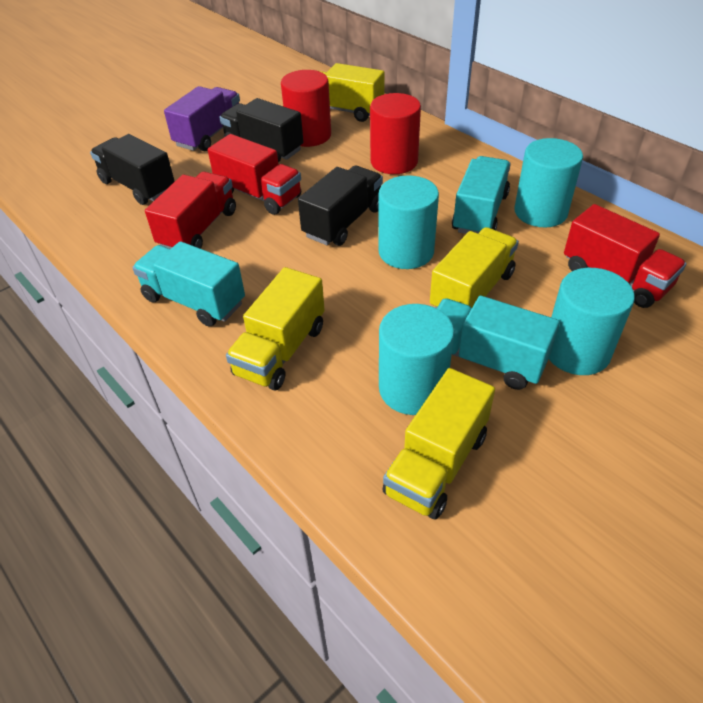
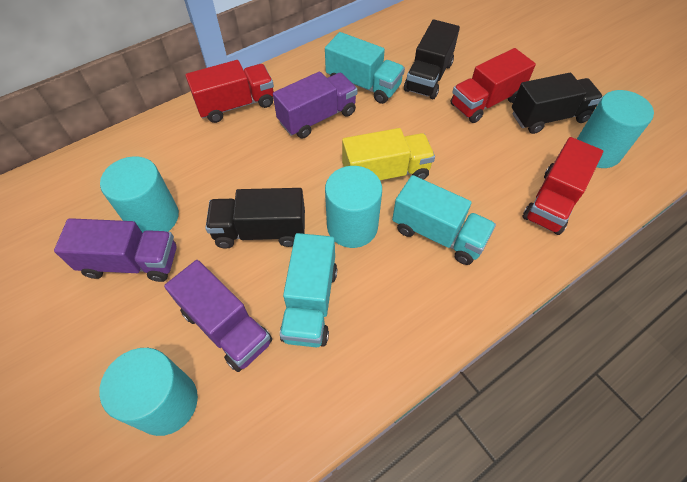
purple truck: 1 -> 3
red cylinder: 2 -> 0
yellow truck: 4 -> 1

